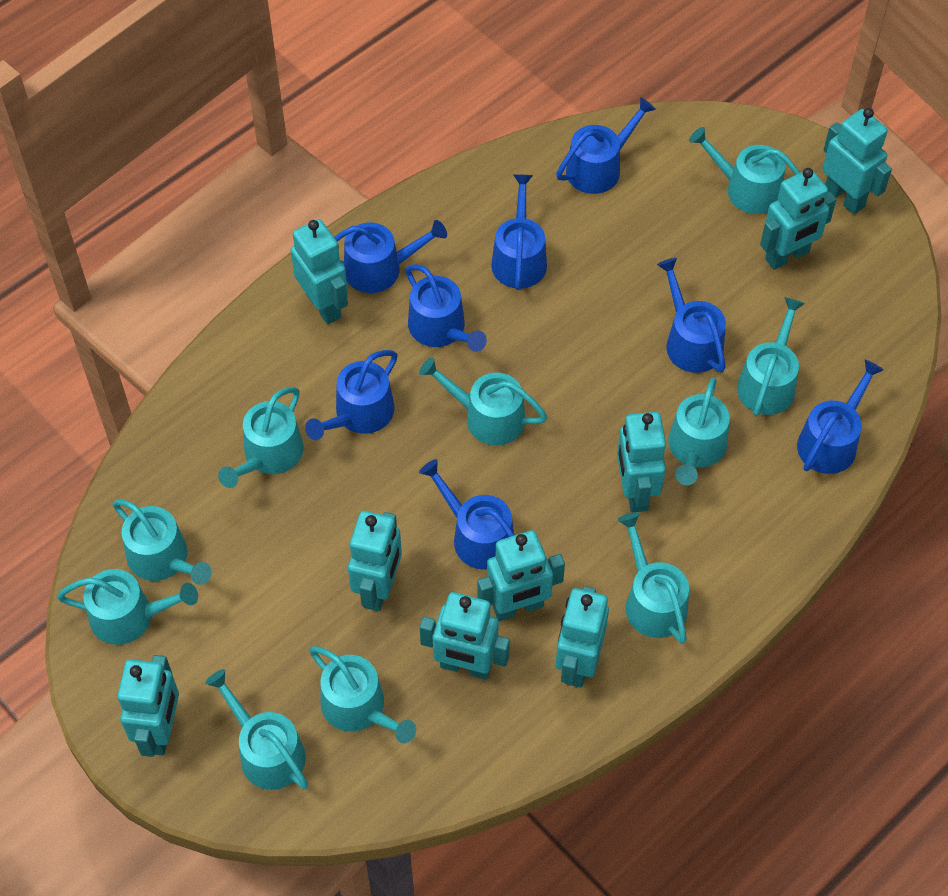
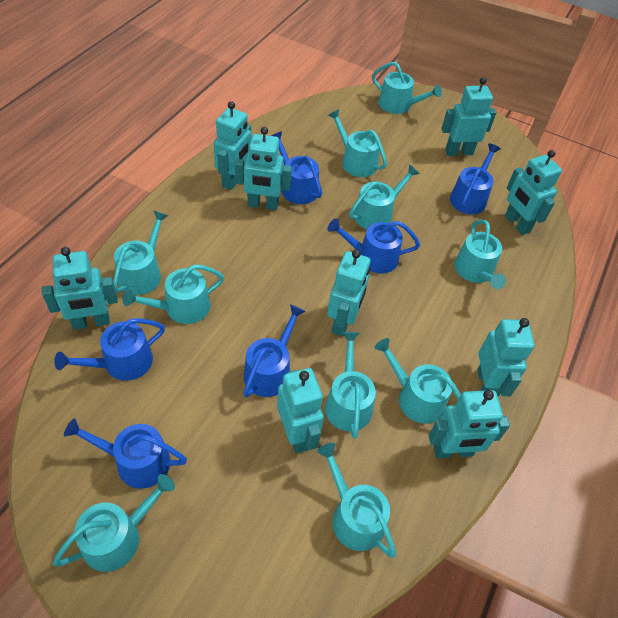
blue watering can: 8 -> 6

